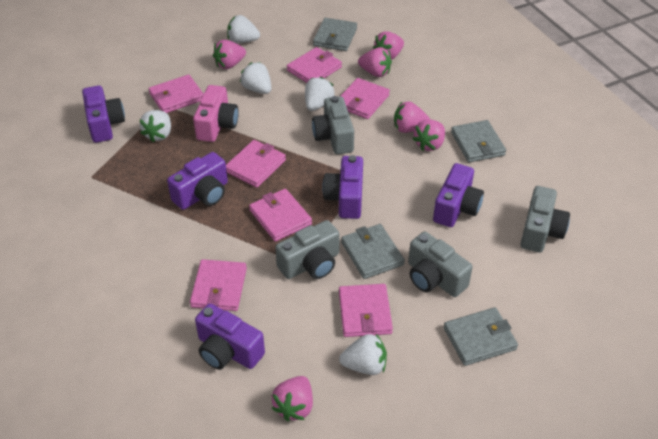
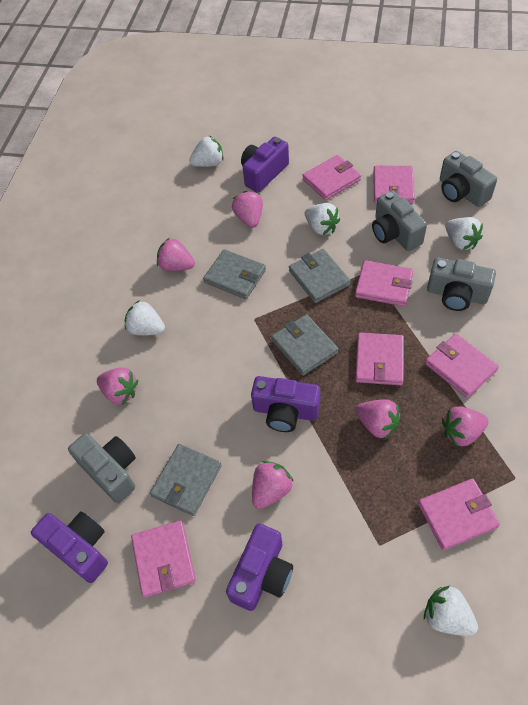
pink camera: 1 -> 0
purple camera: 5 -> 4

